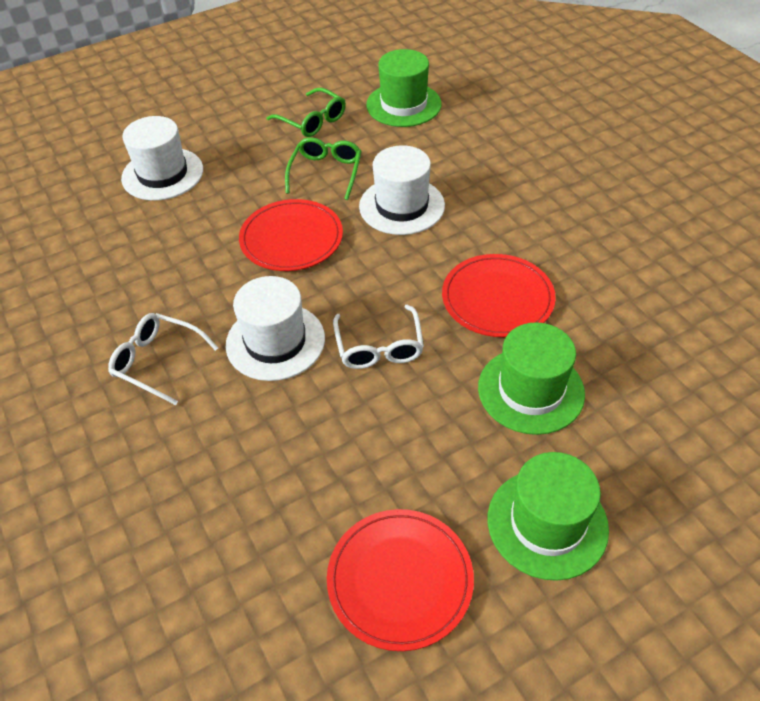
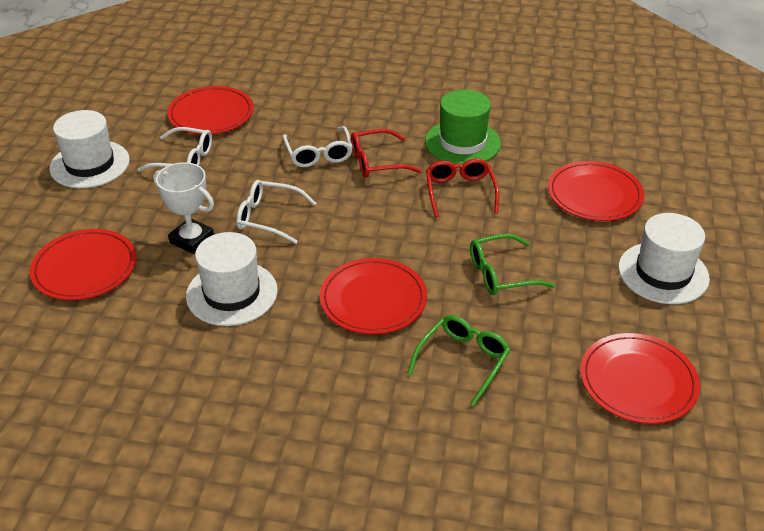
green hat: 3 -> 1
red glasses: 0 -> 2
red plate: 3 -> 5
white glasses: 2 -> 3
white trophy: 0 -> 1

